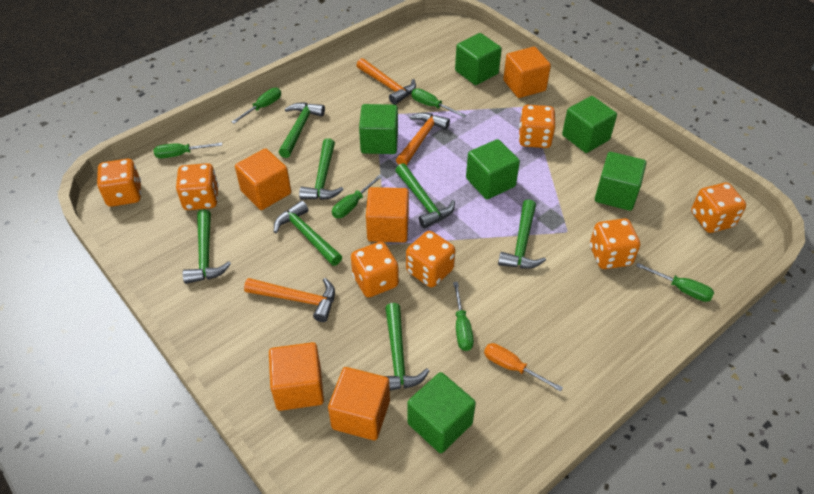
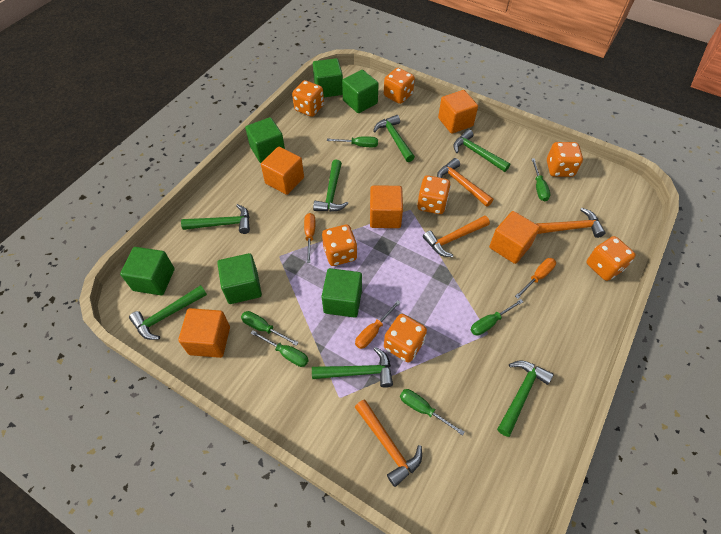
orange hammer: 3 -> 4
orange screwdriver: 1 -> 3

